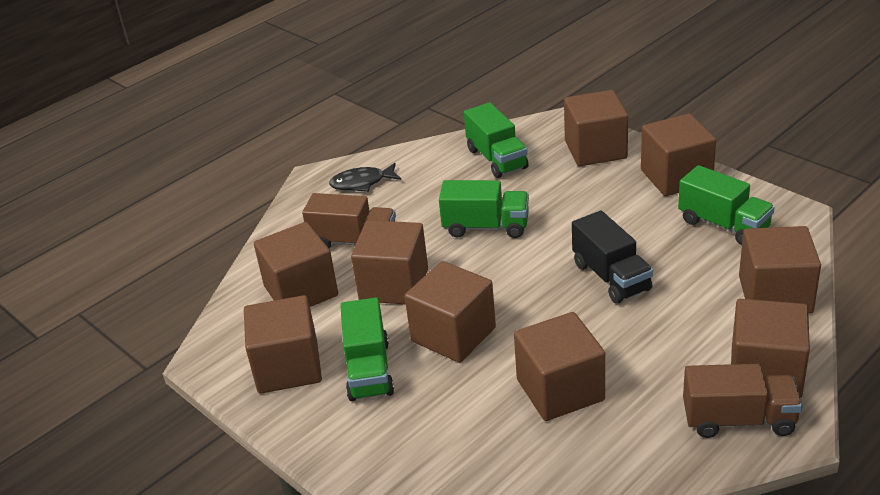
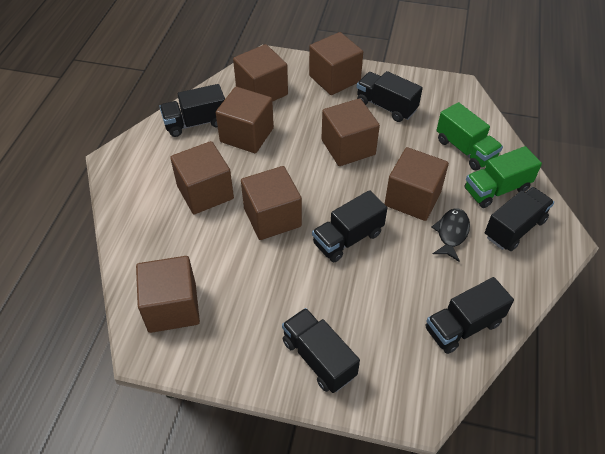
black truck: 1 -> 6
brown cube: 9 -> 8
brown truck: 2 -> 0
green truck: 4 -> 2

